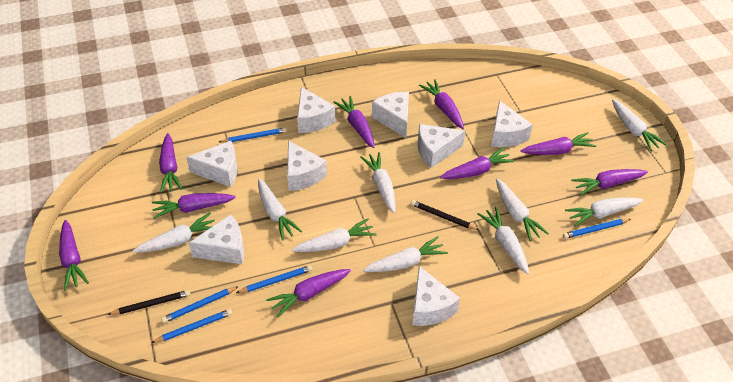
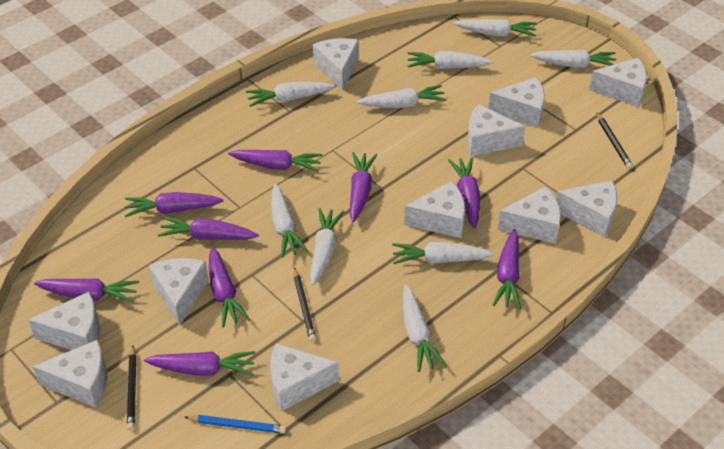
black pencil: 2 -> 3
blue pencil: 5 -> 1
white cheese: 8 -> 11

